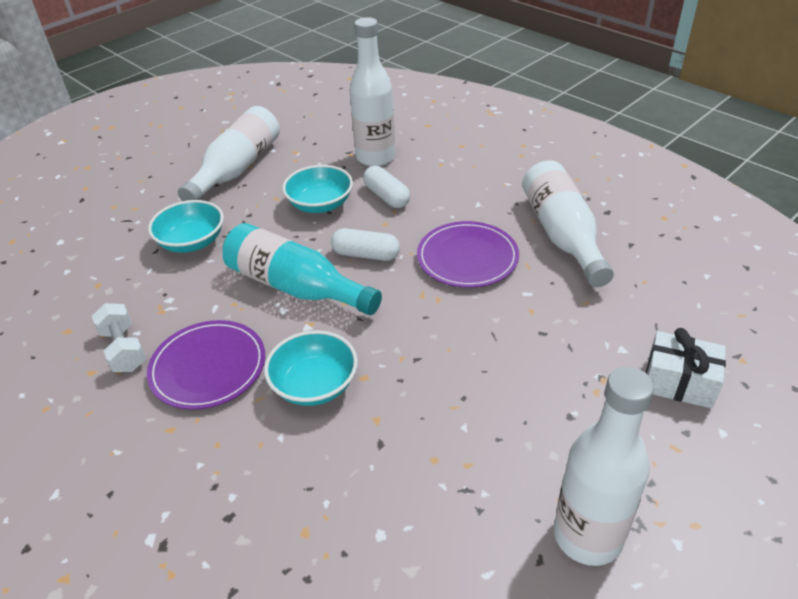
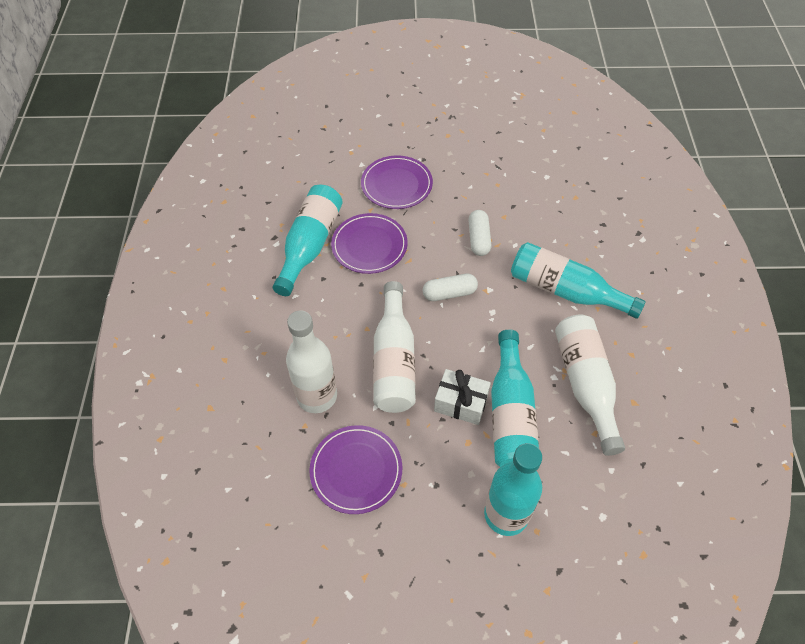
purple plate: 2 -> 3
turquoise bottle: 1 -> 4
turquoise bowl: 3 -> 0
white bottle: 4 -> 3
white dumbbell: 1 -> 0

